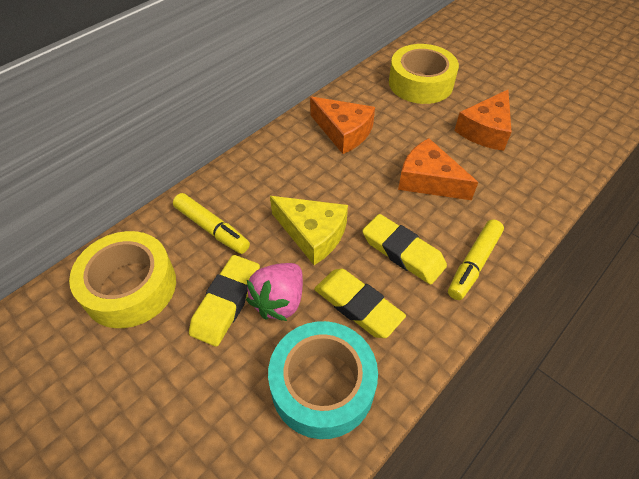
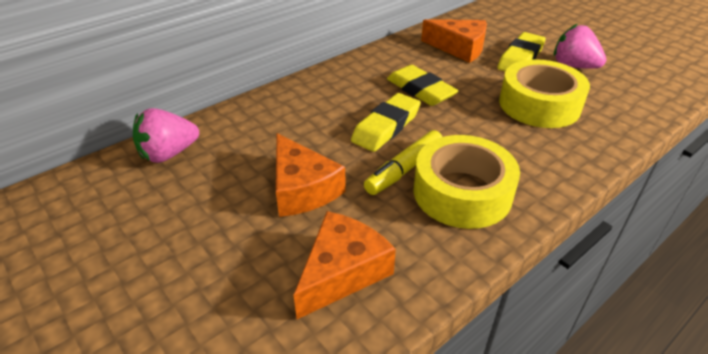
pink strawberry: 1 -> 2
turquoise tape: 1 -> 0
yellow cheese: 1 -> 0
yellow marker: 2 -> 1

